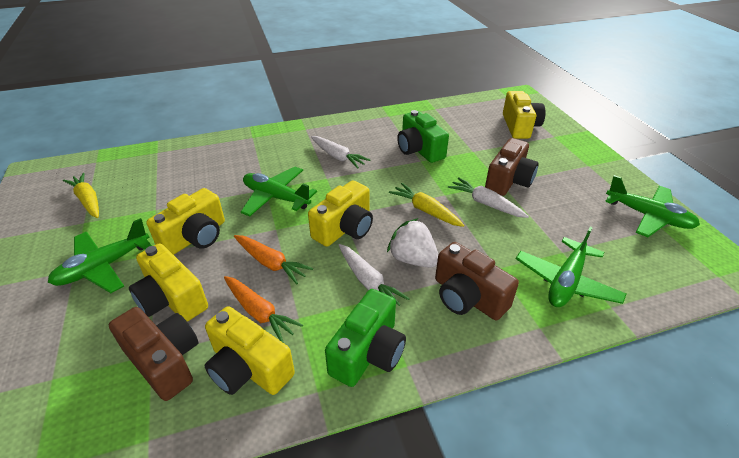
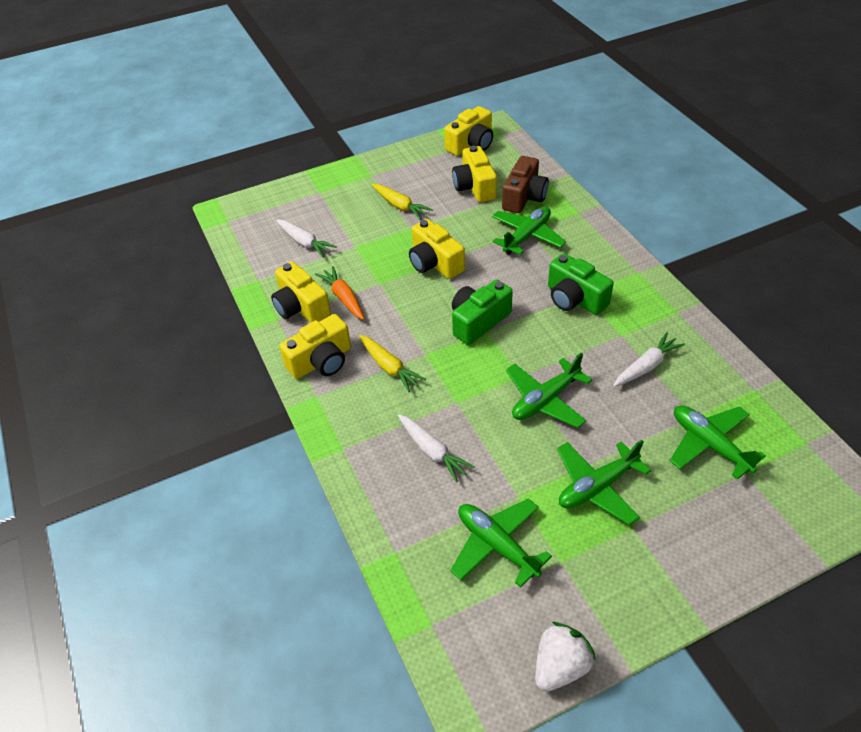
brown camera: 3 -> 1
green plane: 4 -> 5
orange carrot: 2 -> 1

